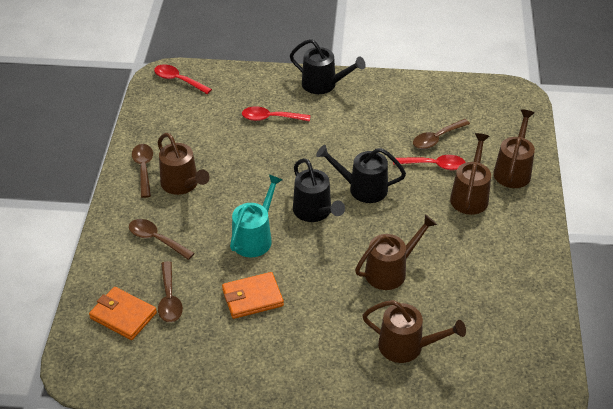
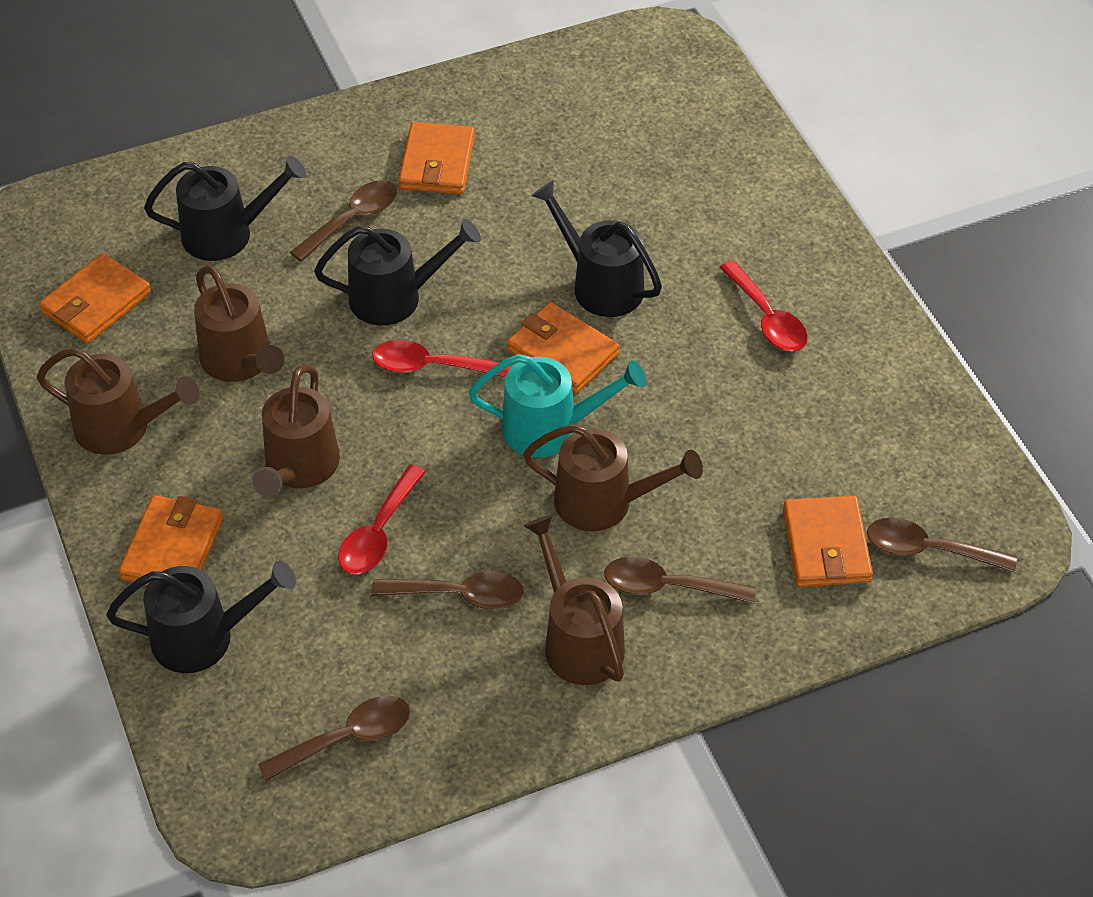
black watering can: 3 -> 4
brown spoon: 4 -> 5
orange wallet: 2 -> 5

